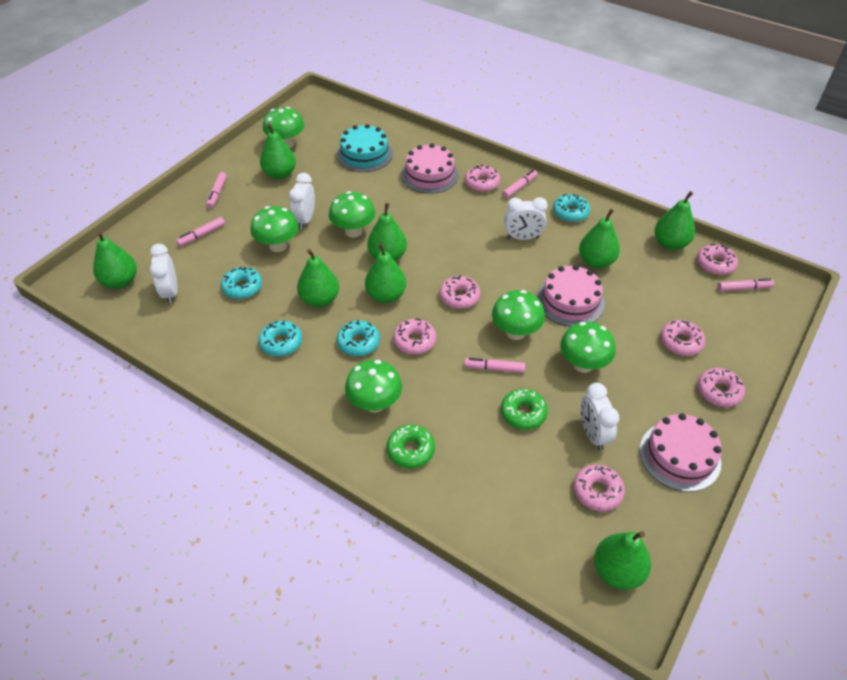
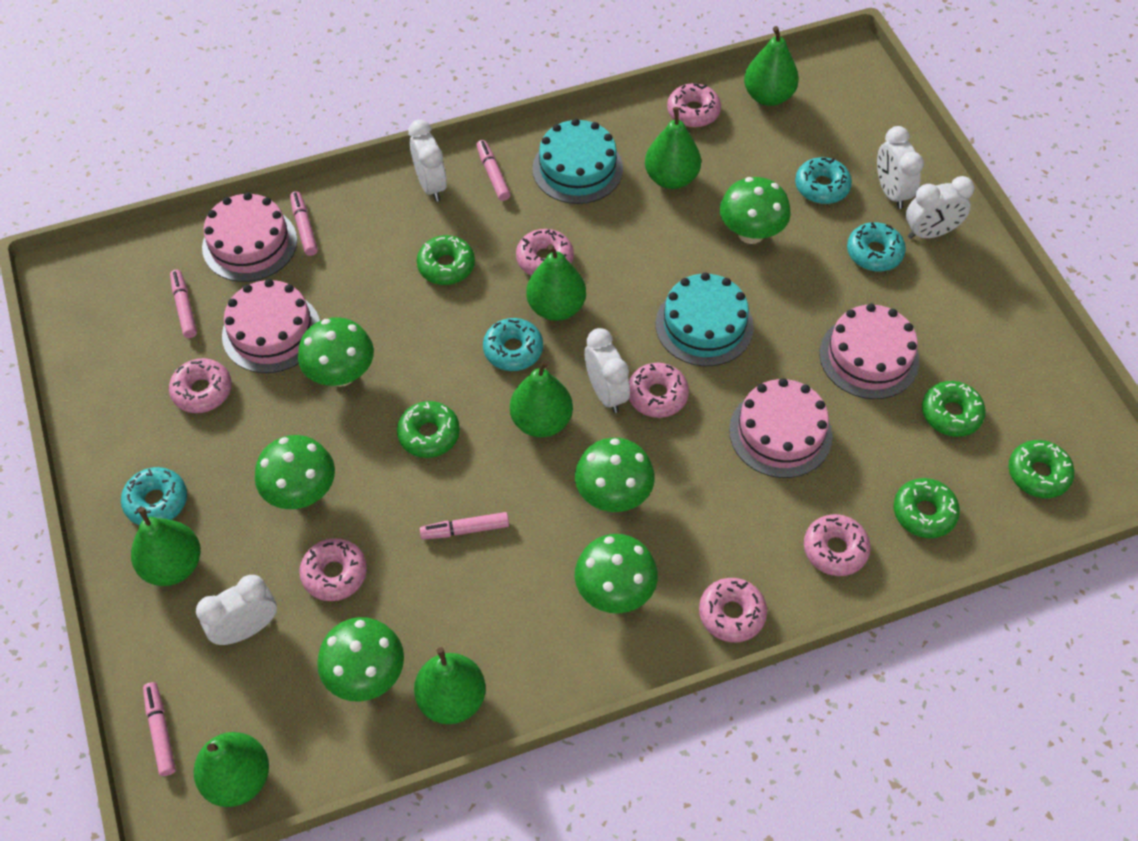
green donut: 2 -> 5
green pear: 8 -> 7
pink cake: 3 -> 4
turquoise cake: 1 -> 2
white clock: 4 -> 5

